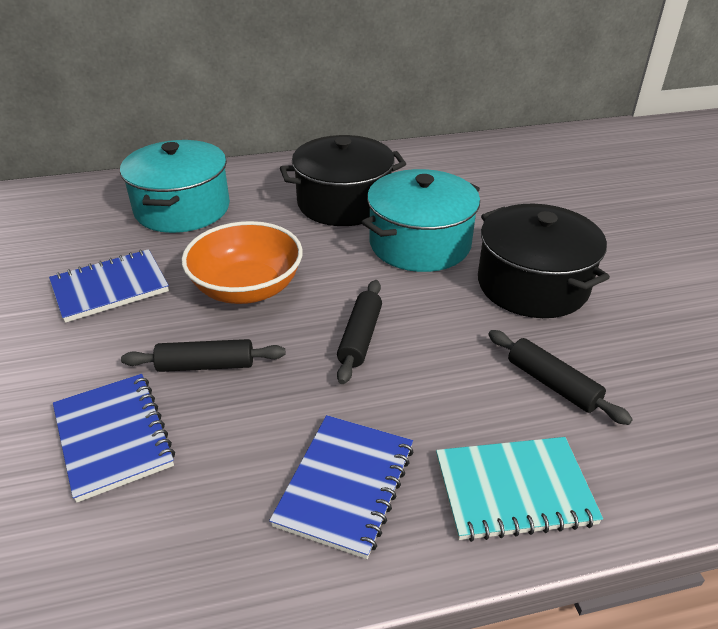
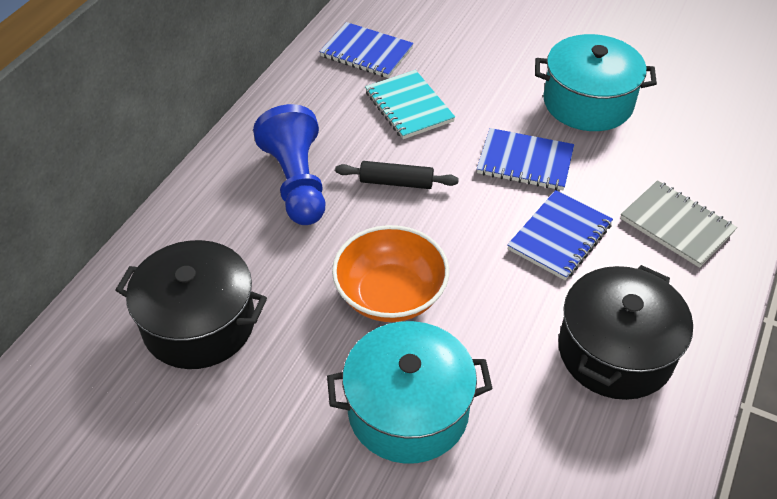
black rolling pin: 3 -> 1
blue pawn: 0 -> 1
grey notebook: 0 -> 1

